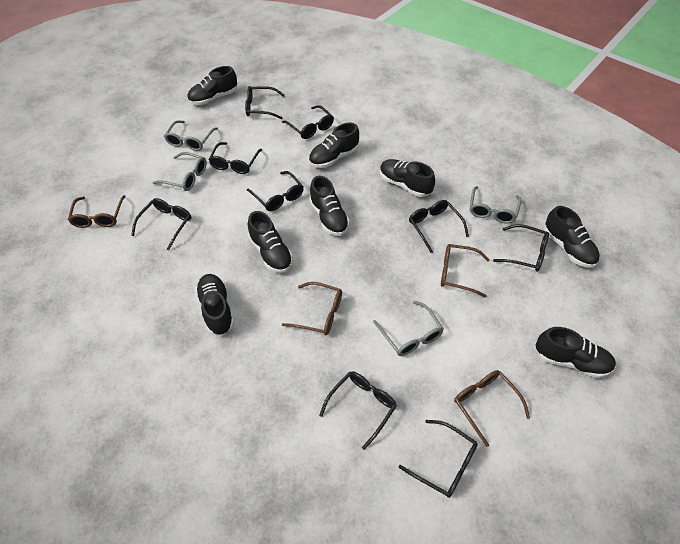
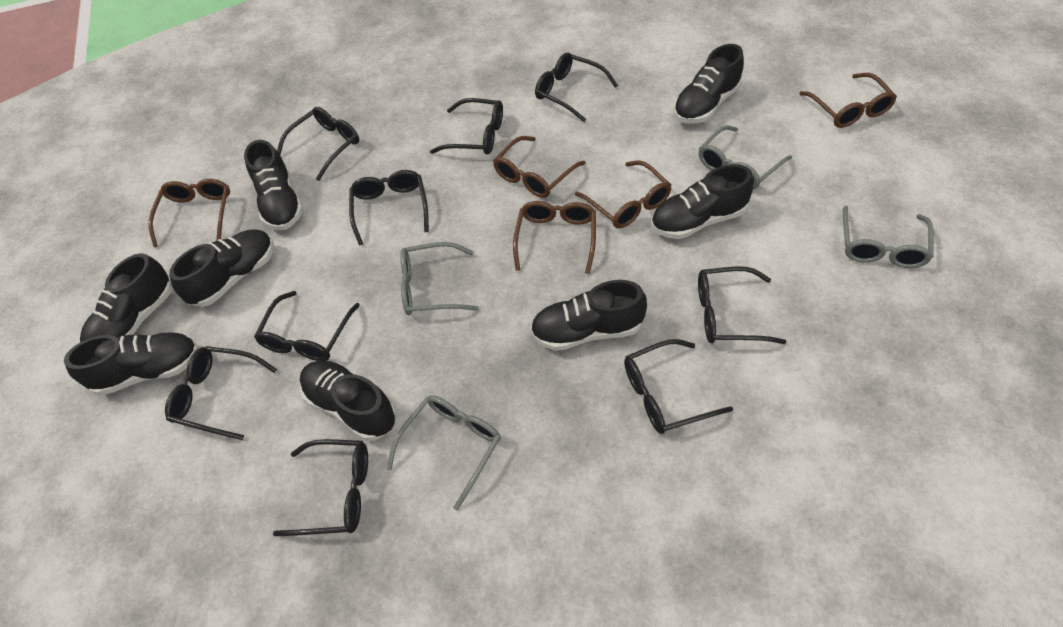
brown glasses: 4 -> 5

